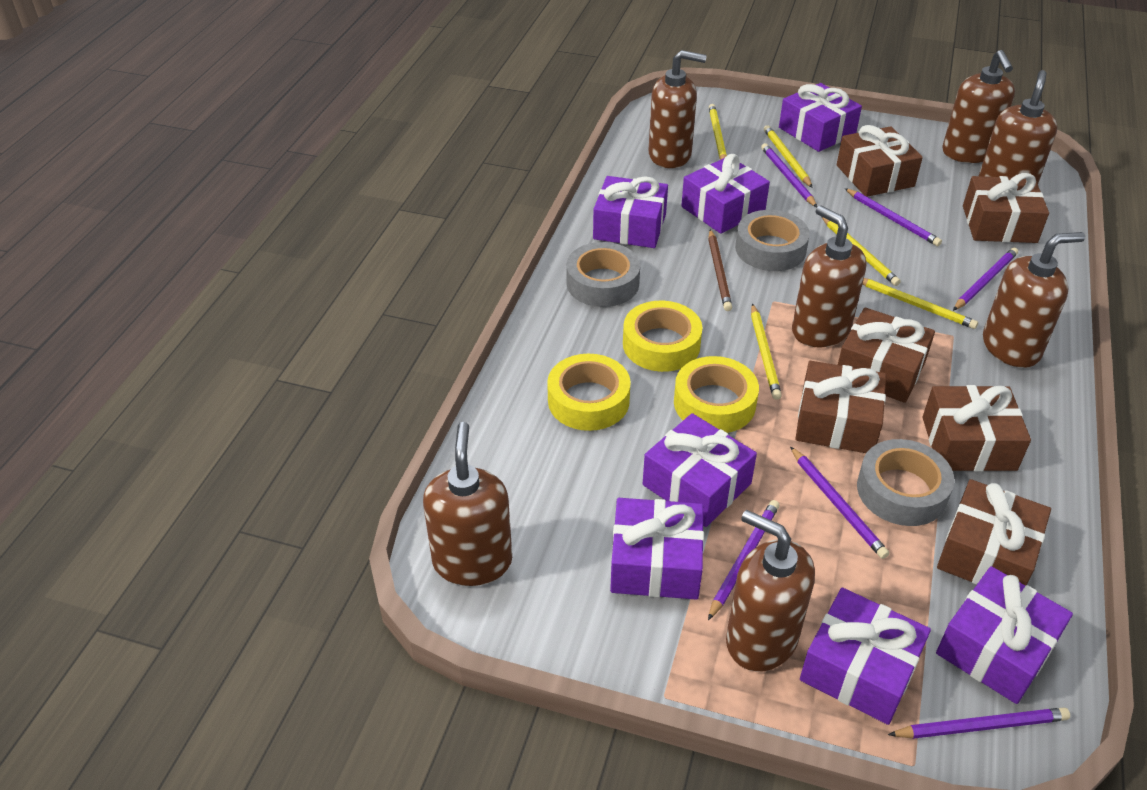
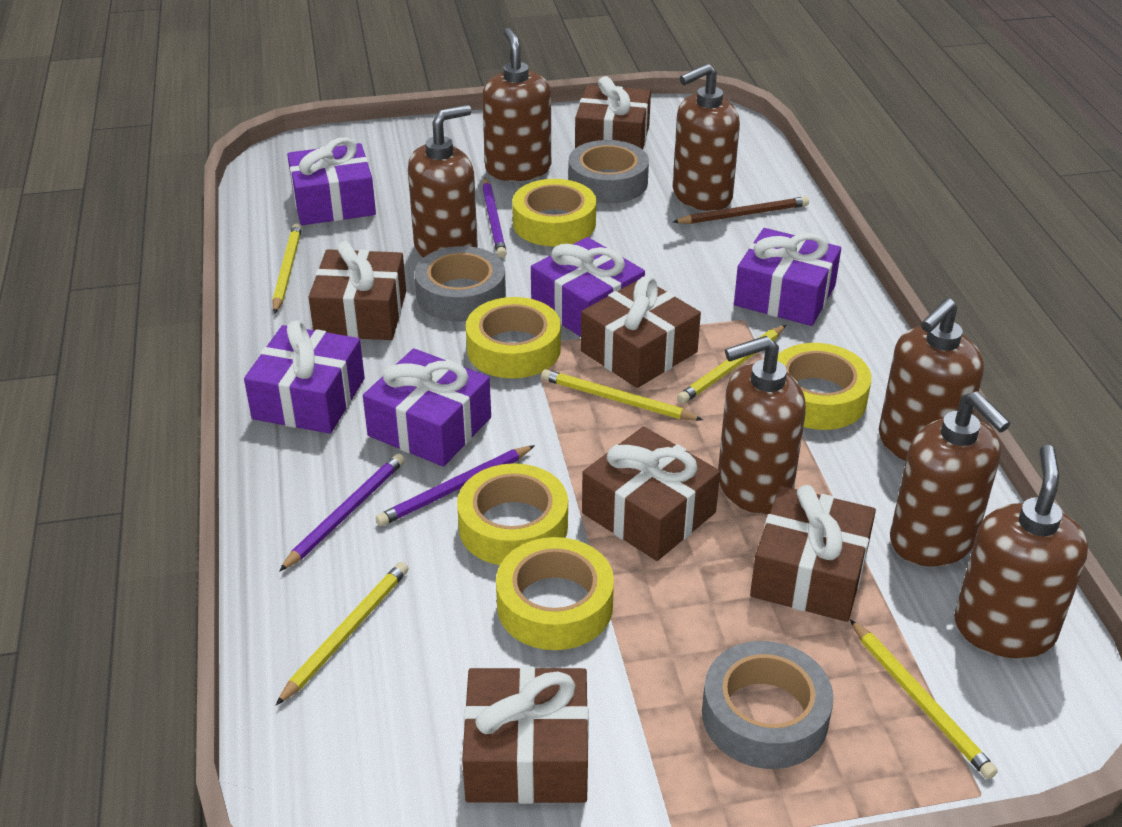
purple gift: 7 -> 5
purple pencil: 6 -> 3
yellow tape: 3 -> 5

